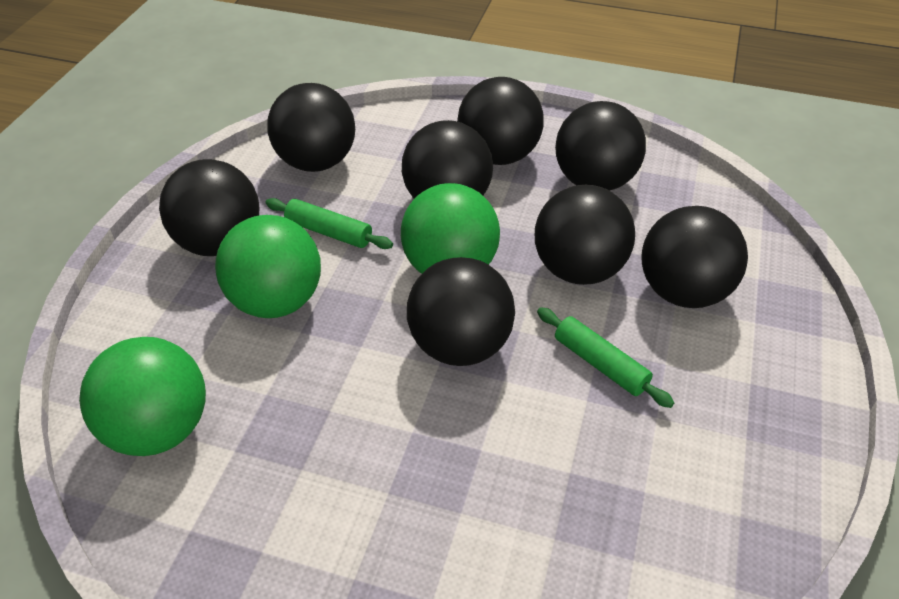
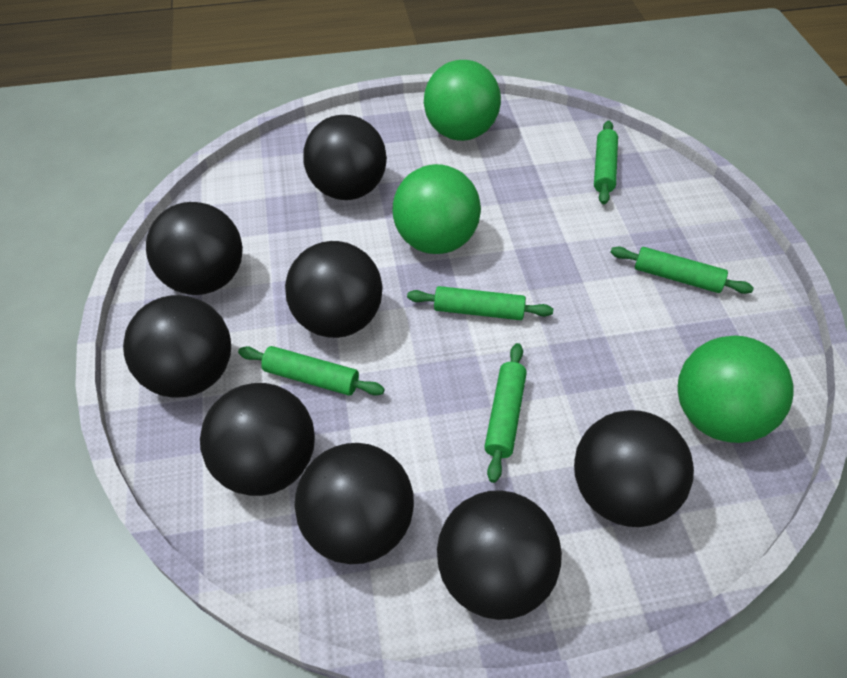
green rolling pin: 2 -> 5

